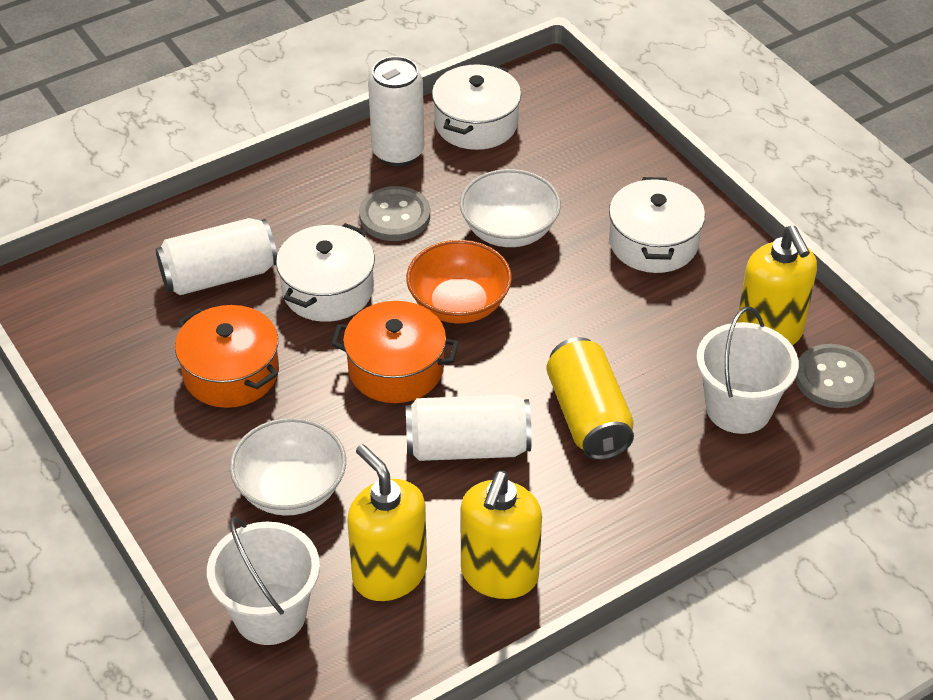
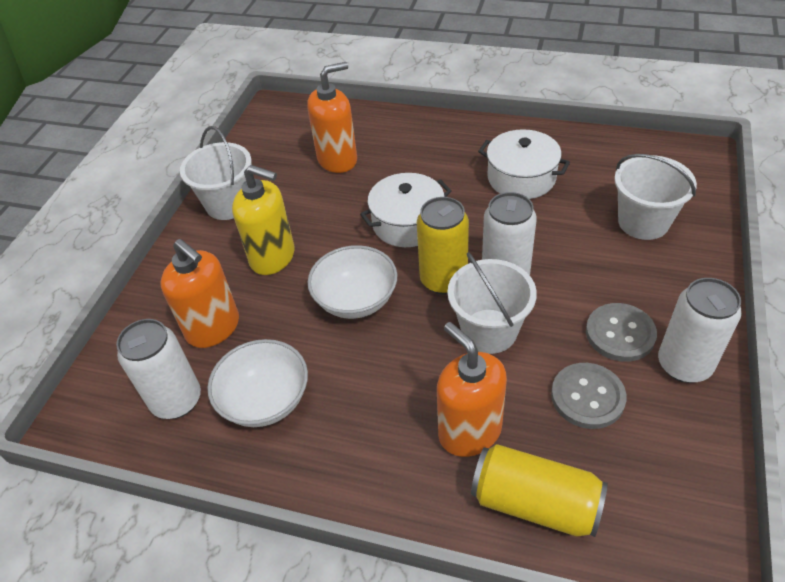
orange bowl: 1 -> 0
orange pot: 2 -> 0
orange soap dispenser: 0 -> 3
white bucket: 2 -> 3
white pot: 3 -> 2
yellow can: 1 -> 2
yellow soap dispenser: 3 -> 1

